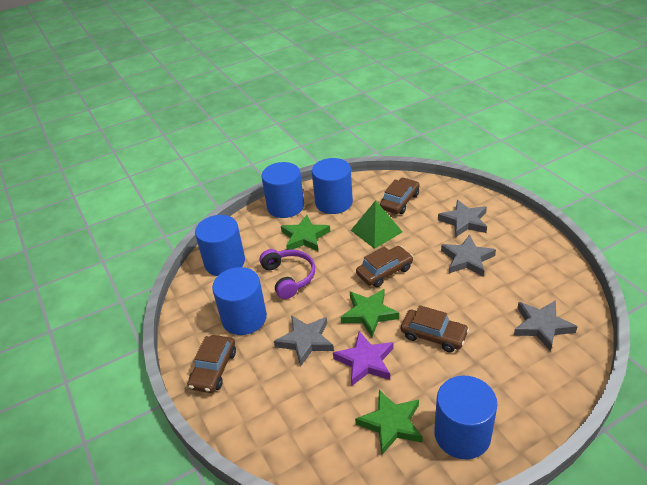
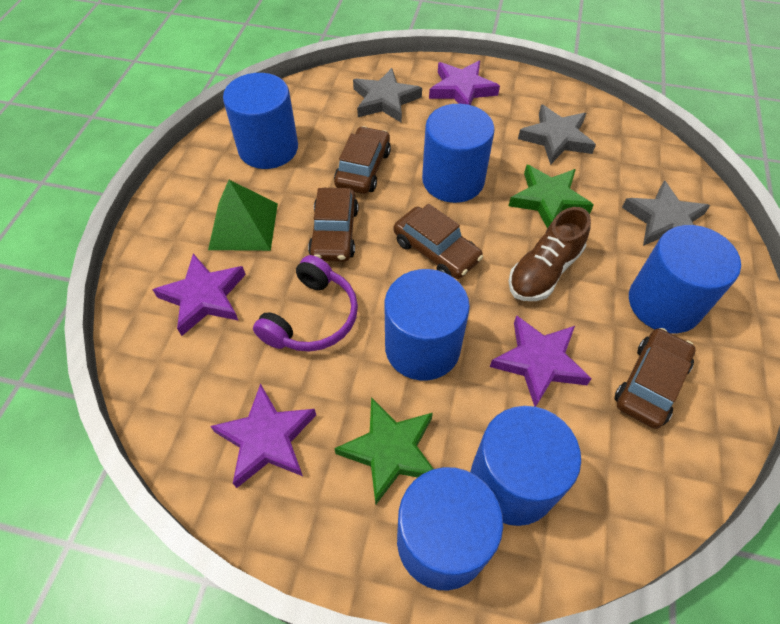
blue cylinder: 5 -> 6
brown shoe: 0 -> 1
green star: 3 -> 2
grey star: 4 -> 3
purple star: 1 -> 4

